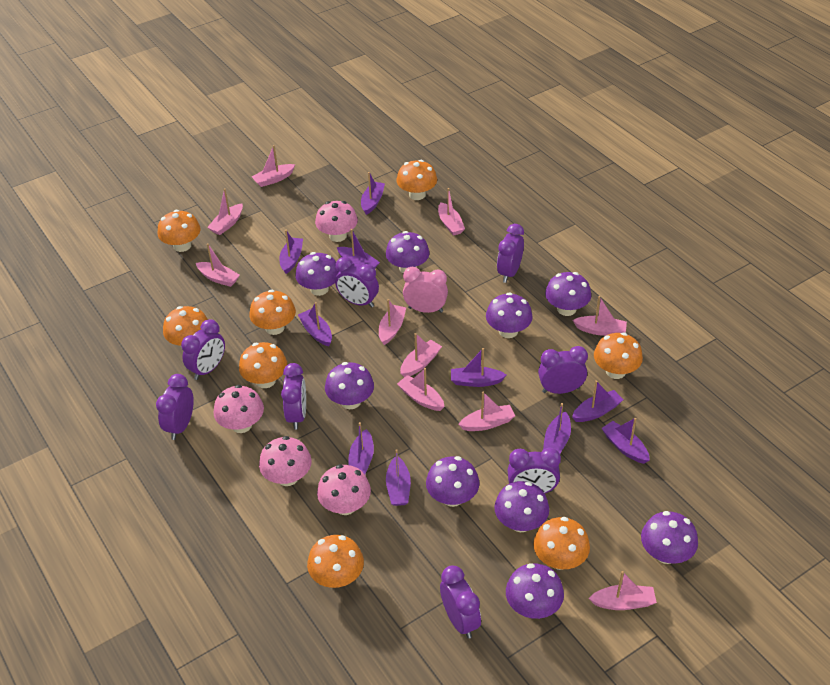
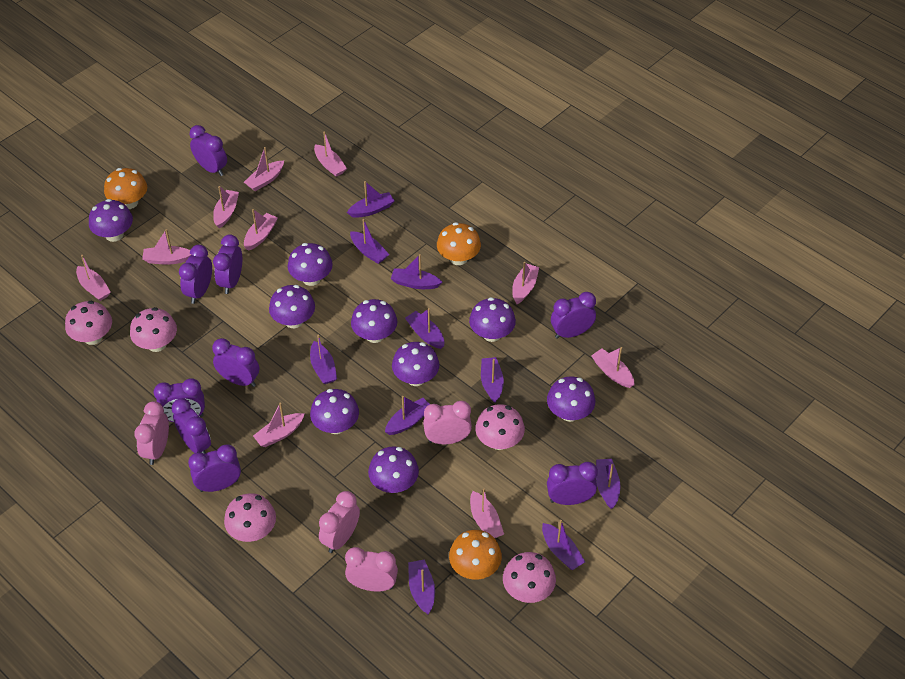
orange mushroom: 8 -> 3
pink clock: 1 -> 4
pink mushroom: 4 -> 5
purple clock: 8 -> 9

